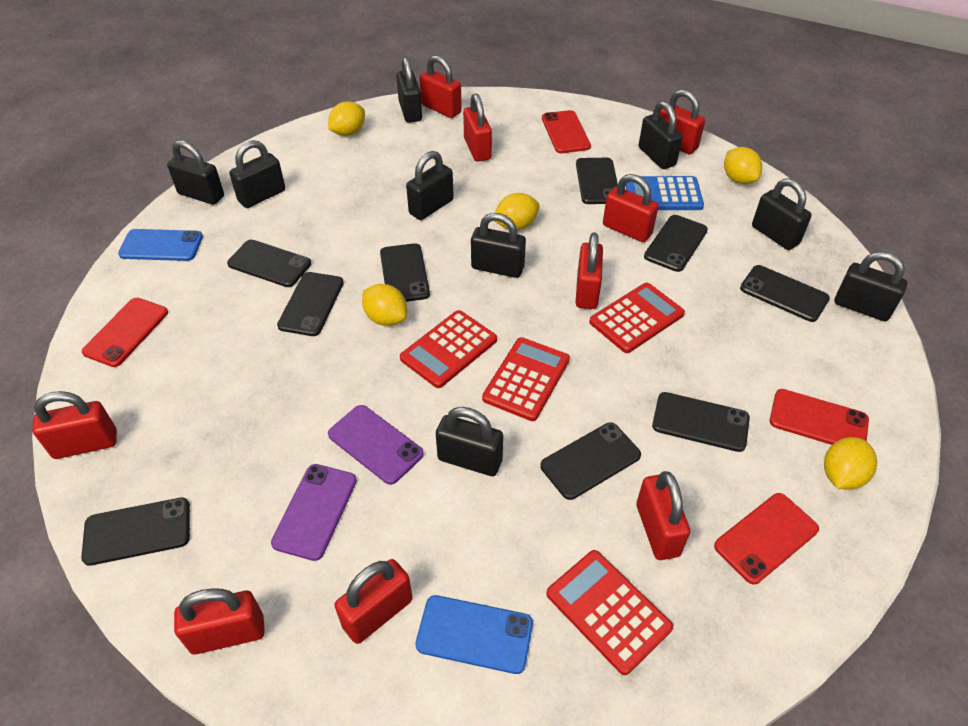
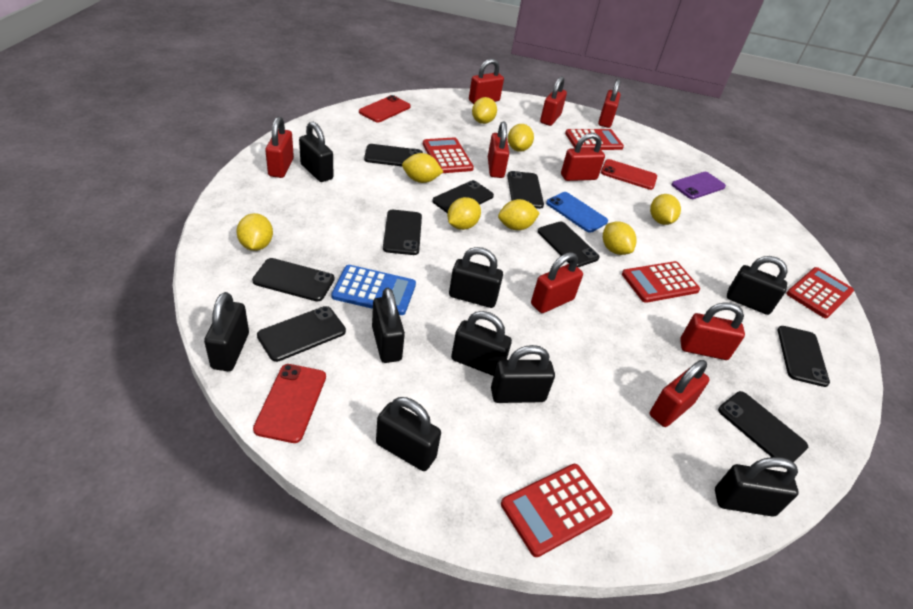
blue phone: 2 -> 1
purple phone: 2 -> 1
red calculator: 4 -> 5
red phone: 4 -> 3
yellow lemon: 5 -> 8

